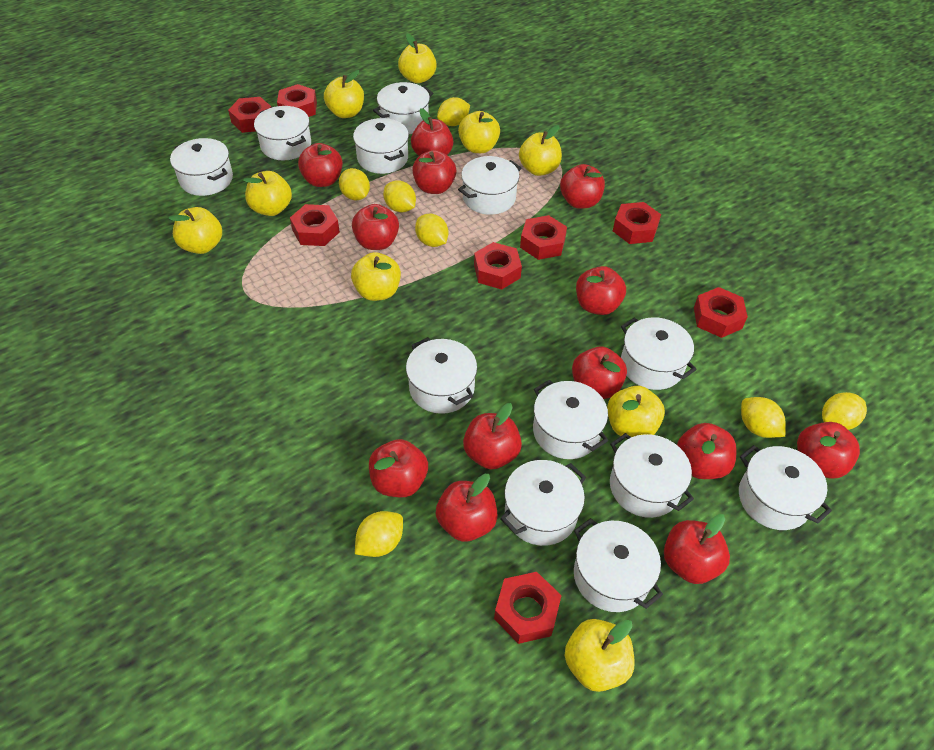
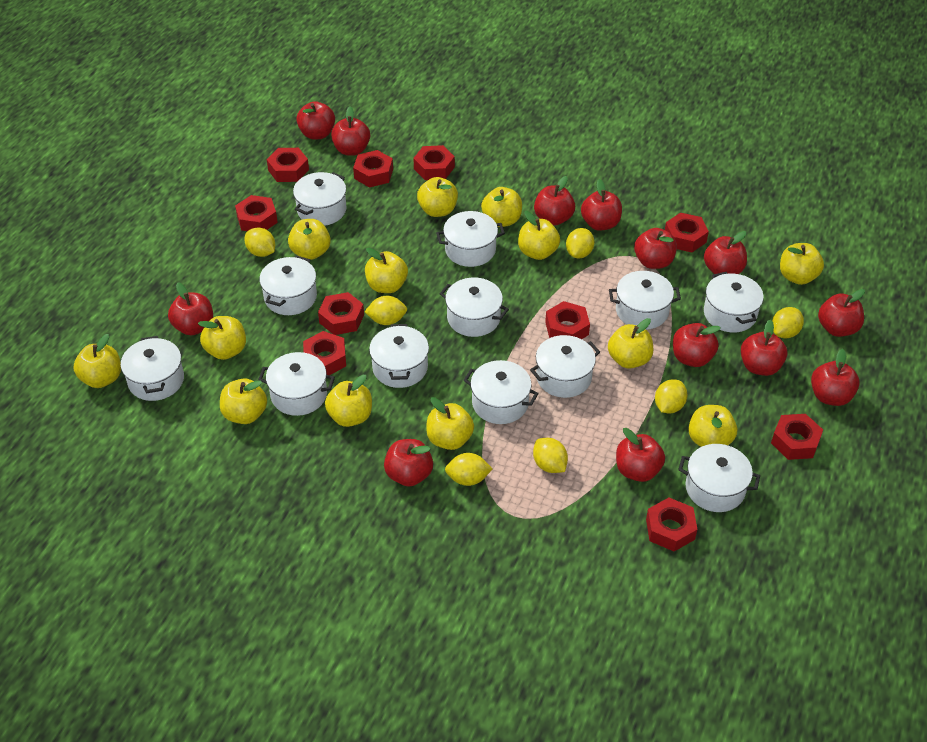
red nut: 8 -> 10
yellow apple: 9 -> 13

